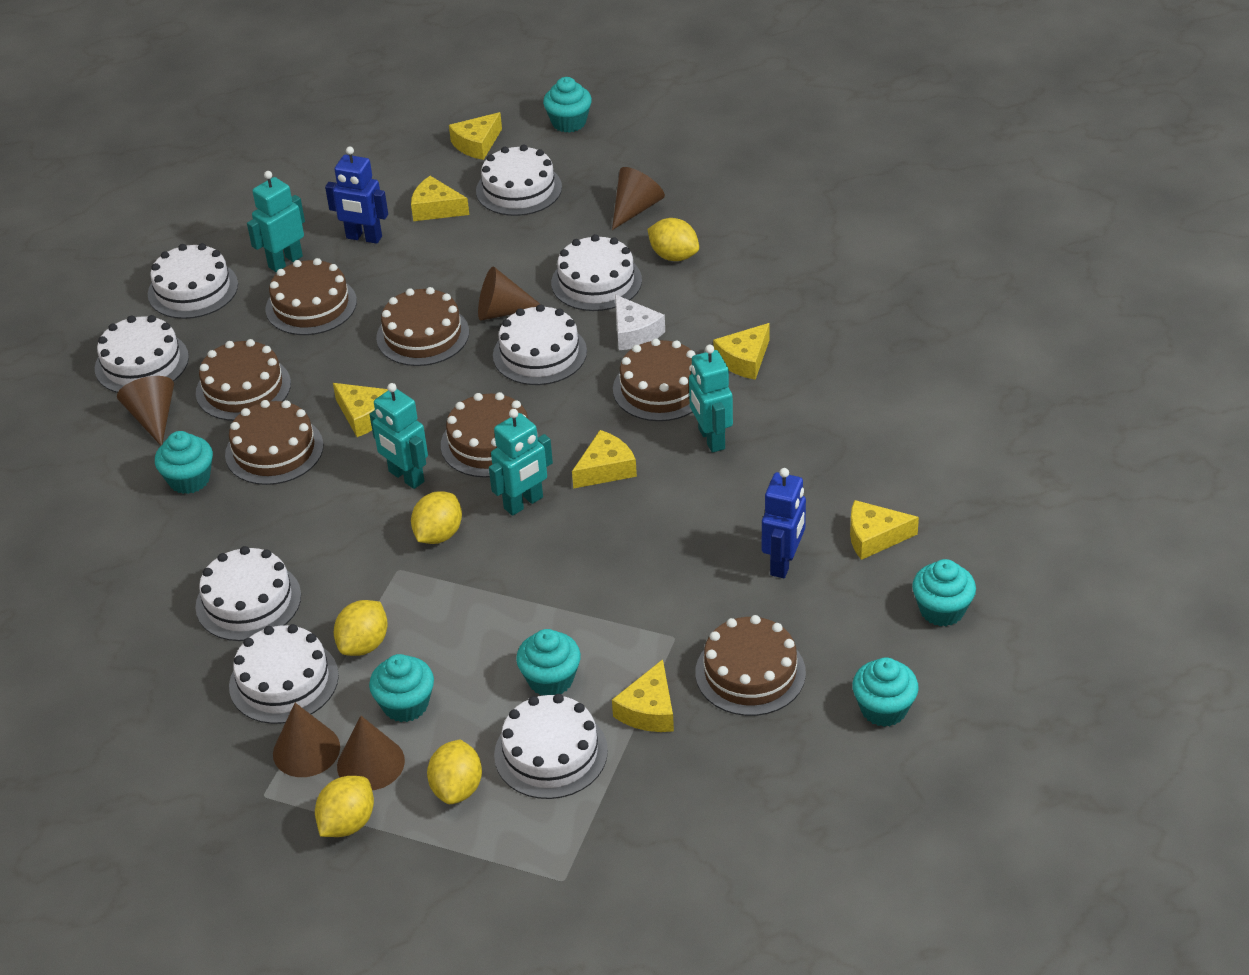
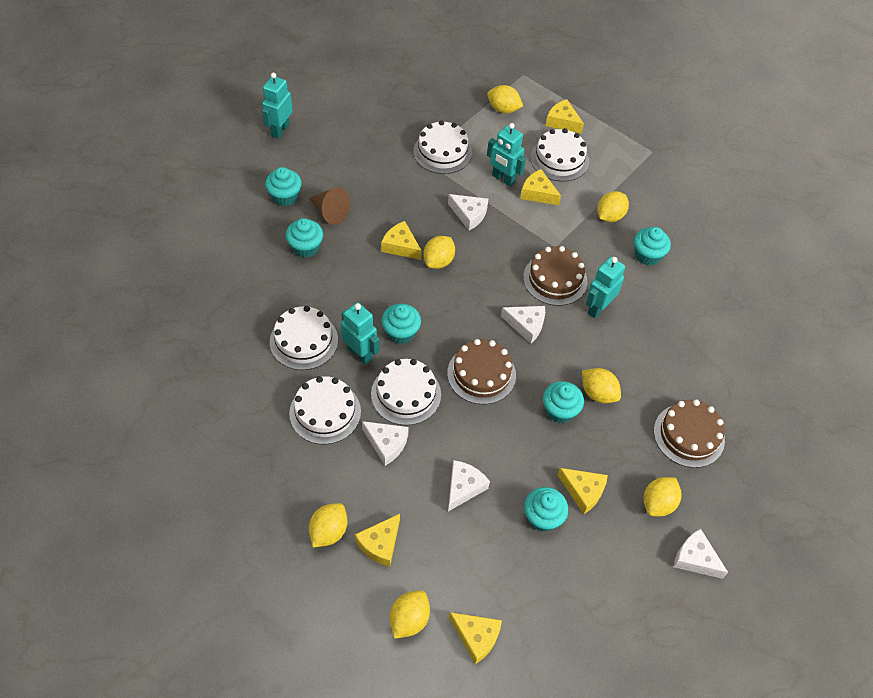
blue robot: 2 -> 0
brown cake: 7 -> 3
brown cone: 5 -> 1
white cake: 8 -> 5
white cheese: 1 -> 5
yellow cheese: 7 -> 6
yellow lemon: 5 -> 7

